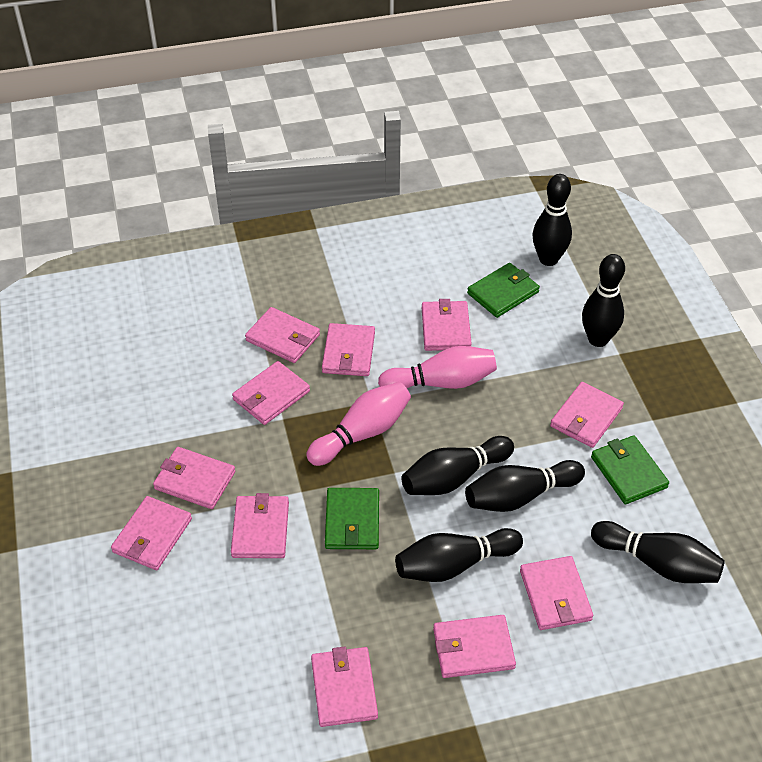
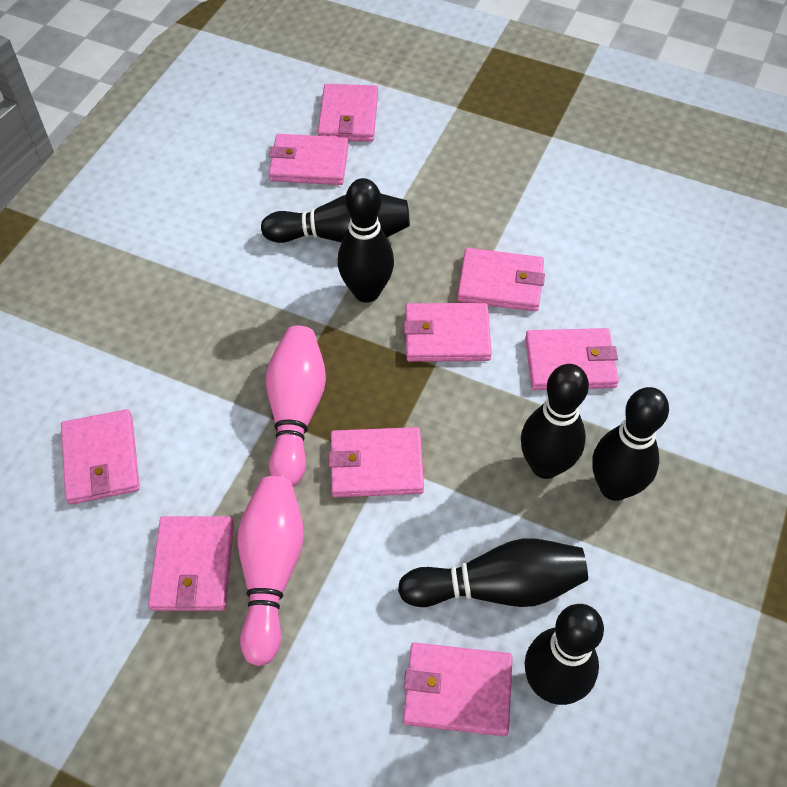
green wallet: 3 -> 0
pink wallet: 11 -> 9

